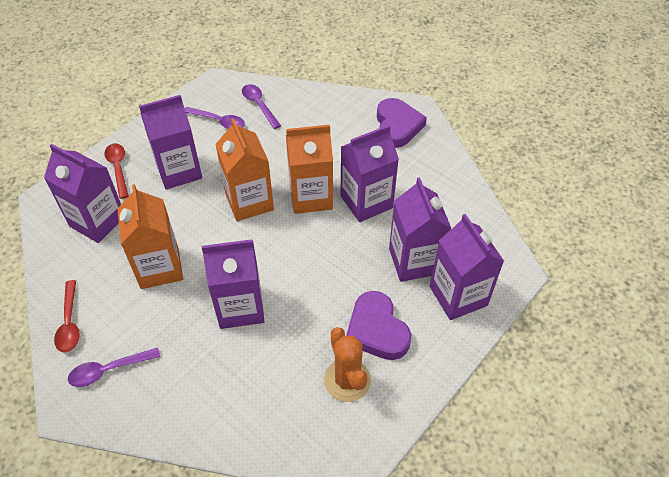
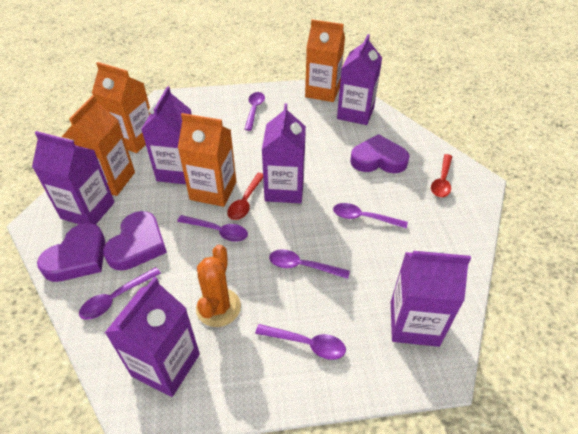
orange carton: 3 -> 4
purple heart: 2 -> 3
purple spoon: 3 -> 6

